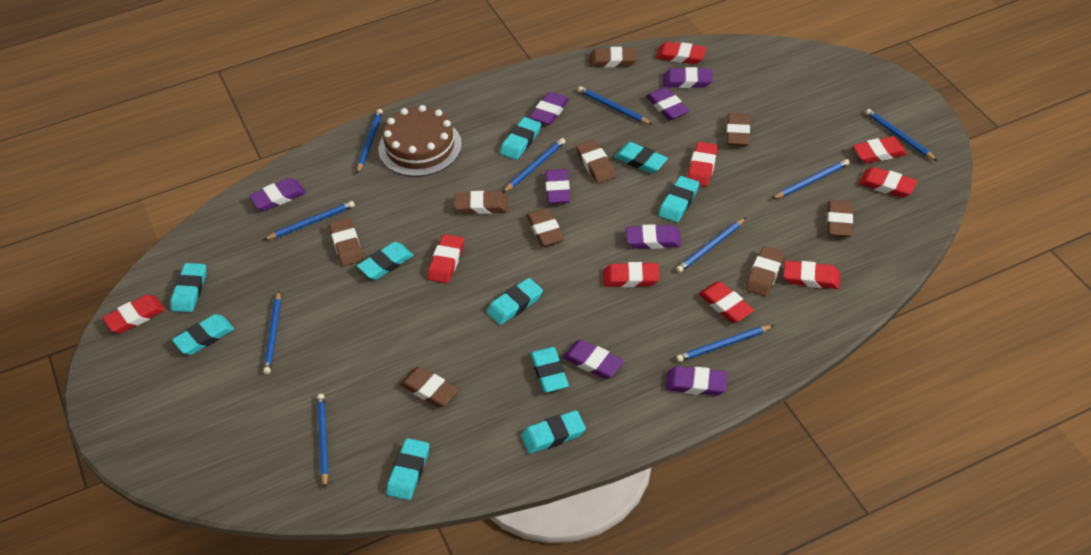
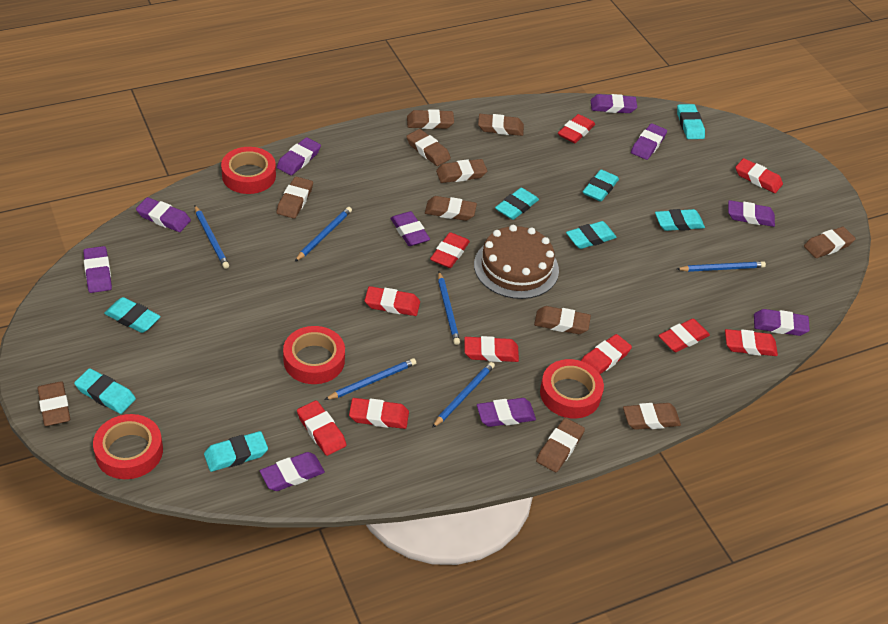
blue pencil: 10 -> 6
brown eraser: 9 -> 11
purple eraser: 8 -> 10
red eraser: 9 -> 10
red tape: 0 -> 4
turquoise eraser: 10 -> 8

